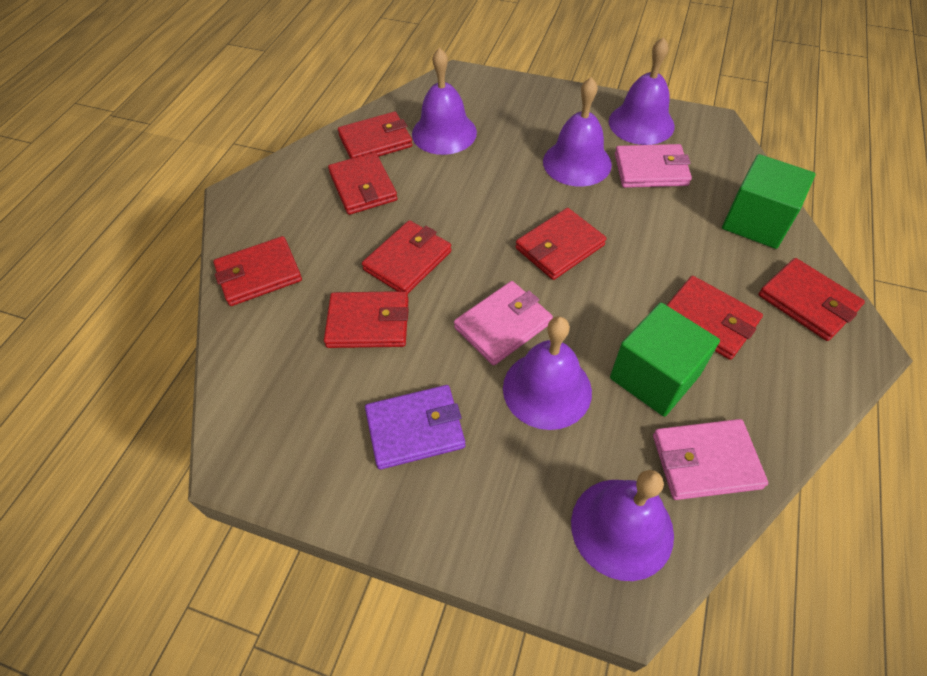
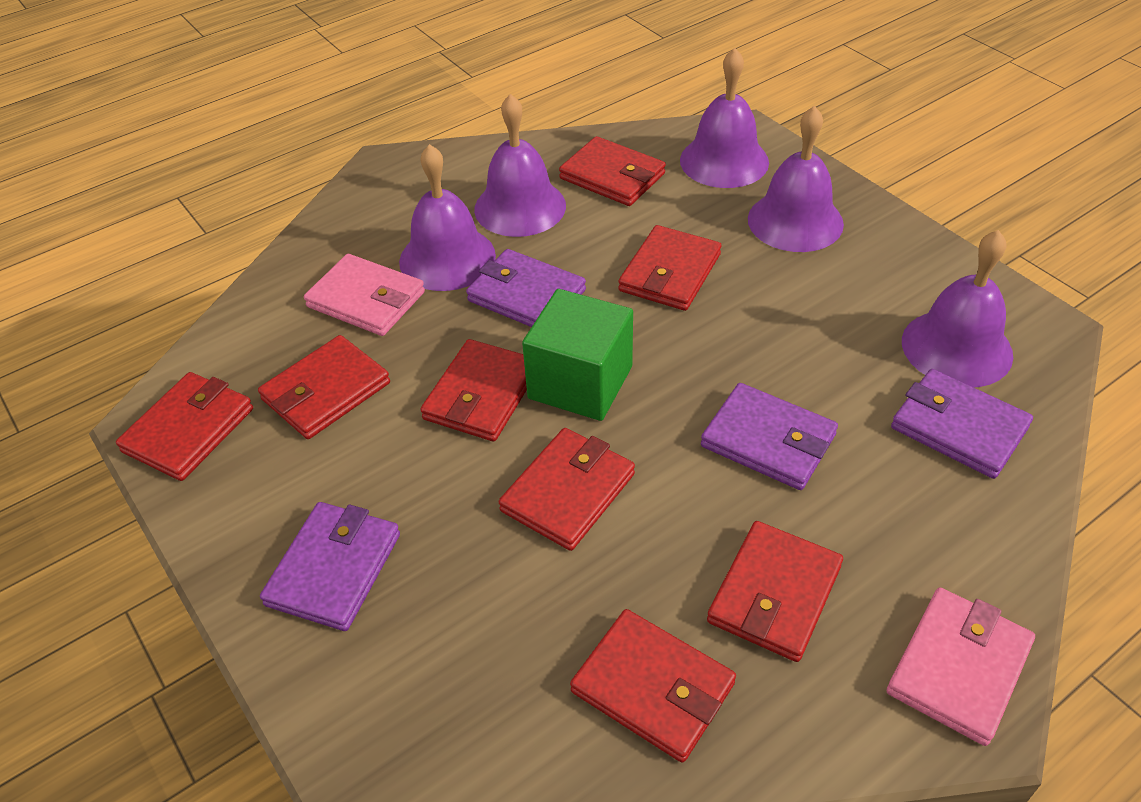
green cube: 2 -> 1
pink wallet: 3 -> 2
purple wallet: 1 -> 4

